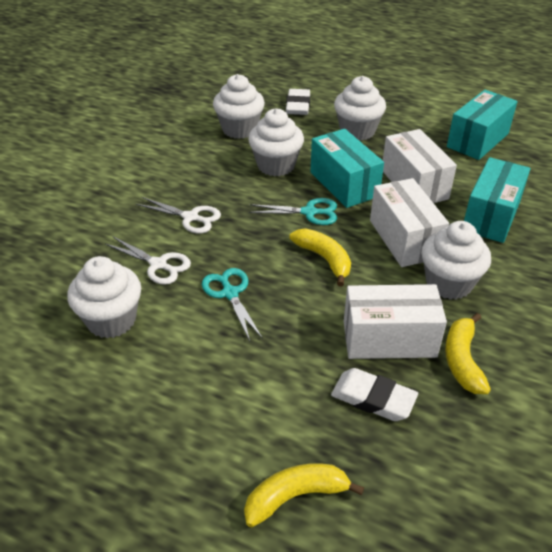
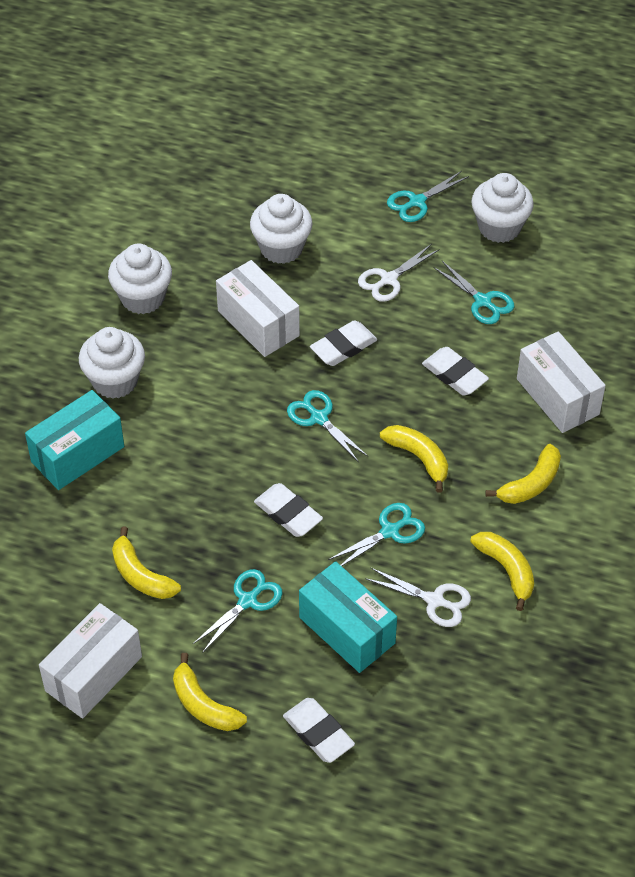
turquoise box: 3 -> 2
turquoise scissors: 2 -> 5
white cupcake: 5 -> 4
white eraser: 2 -> 4
yellow banana: 3 -> 5

